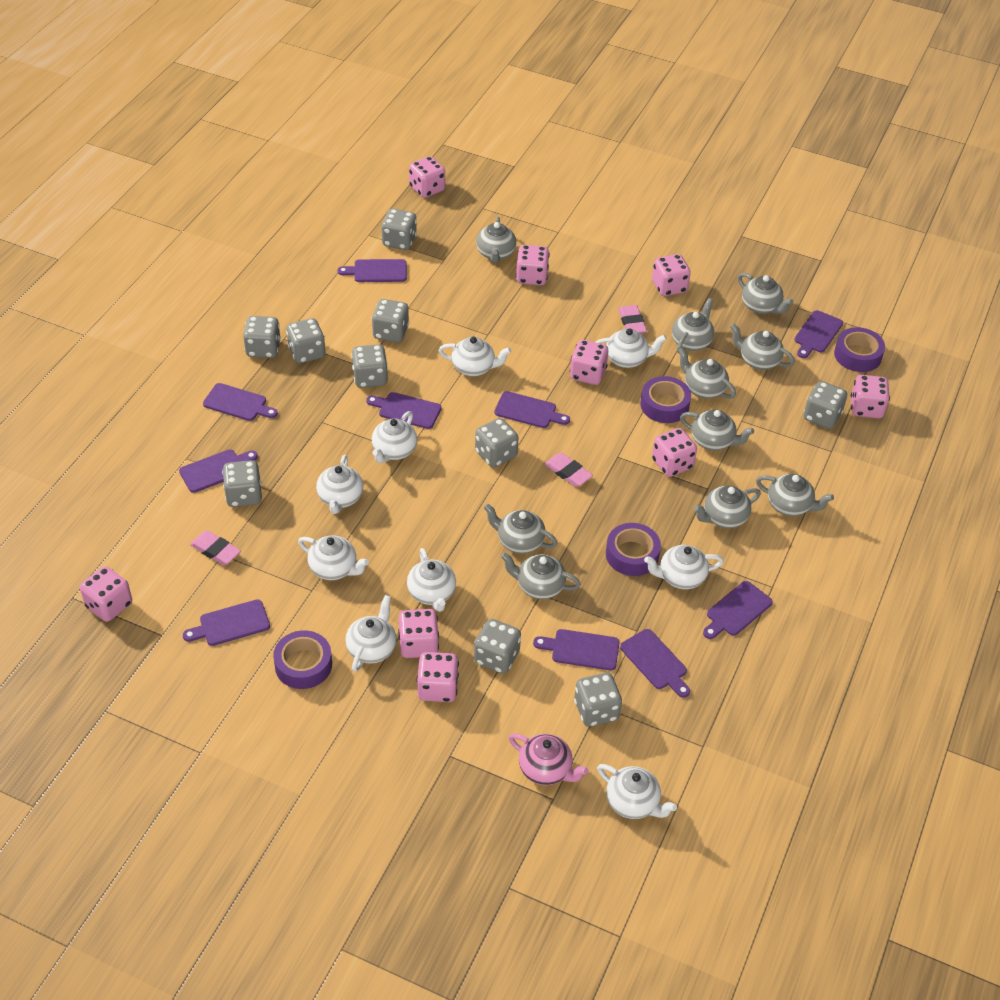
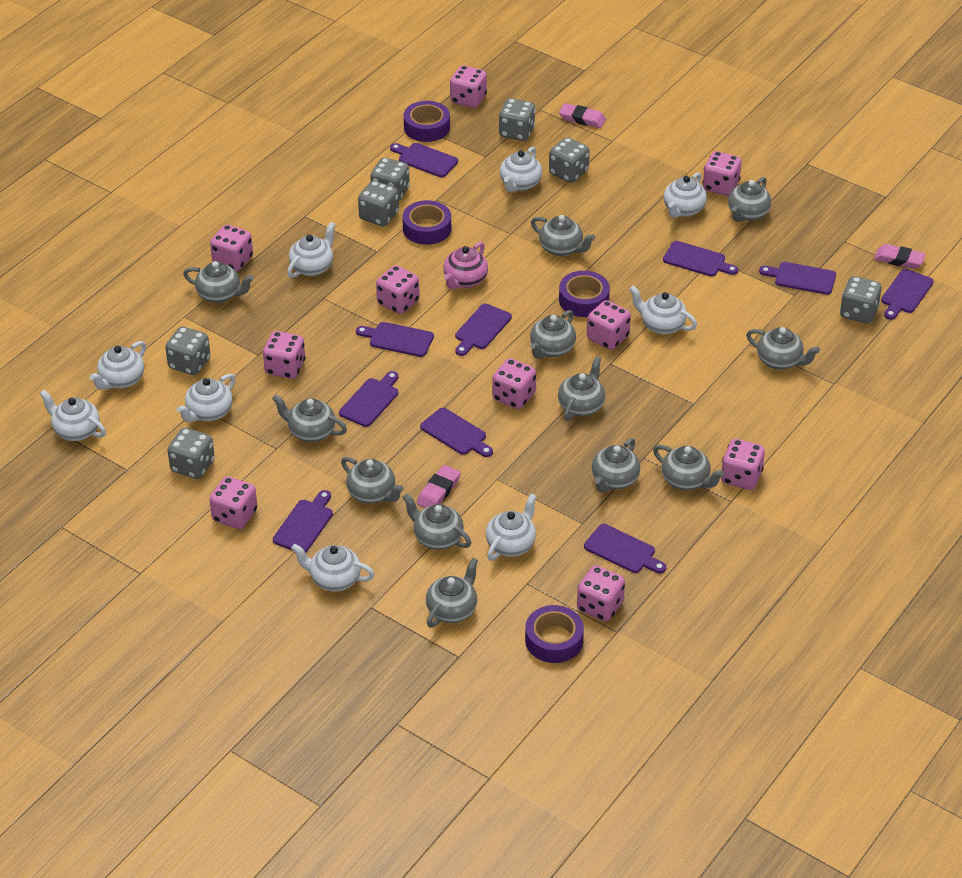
grey dice: 10 -> 7
grey teapot: 10 -> 12
pink dice: 9 -> 10

